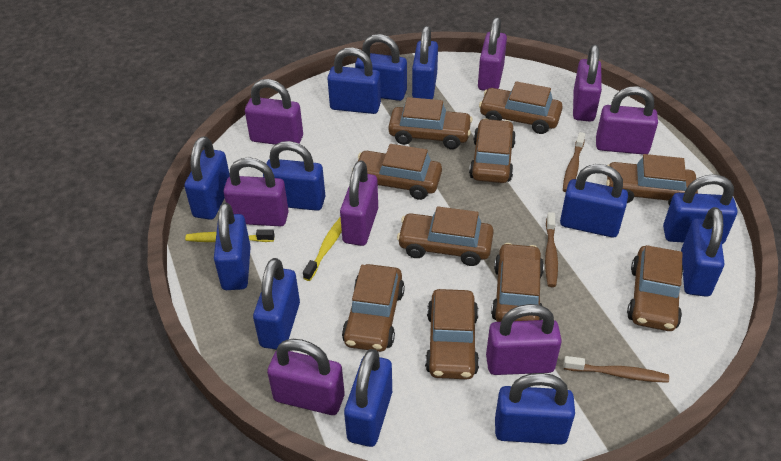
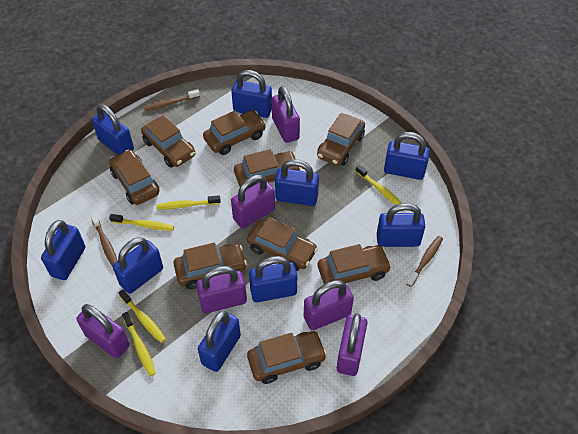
blue padlock: 12 -> 9
brown car: 10 -> 9
purple padlock: 8 -> 6
yellow toothbrush: 2 -> 5

